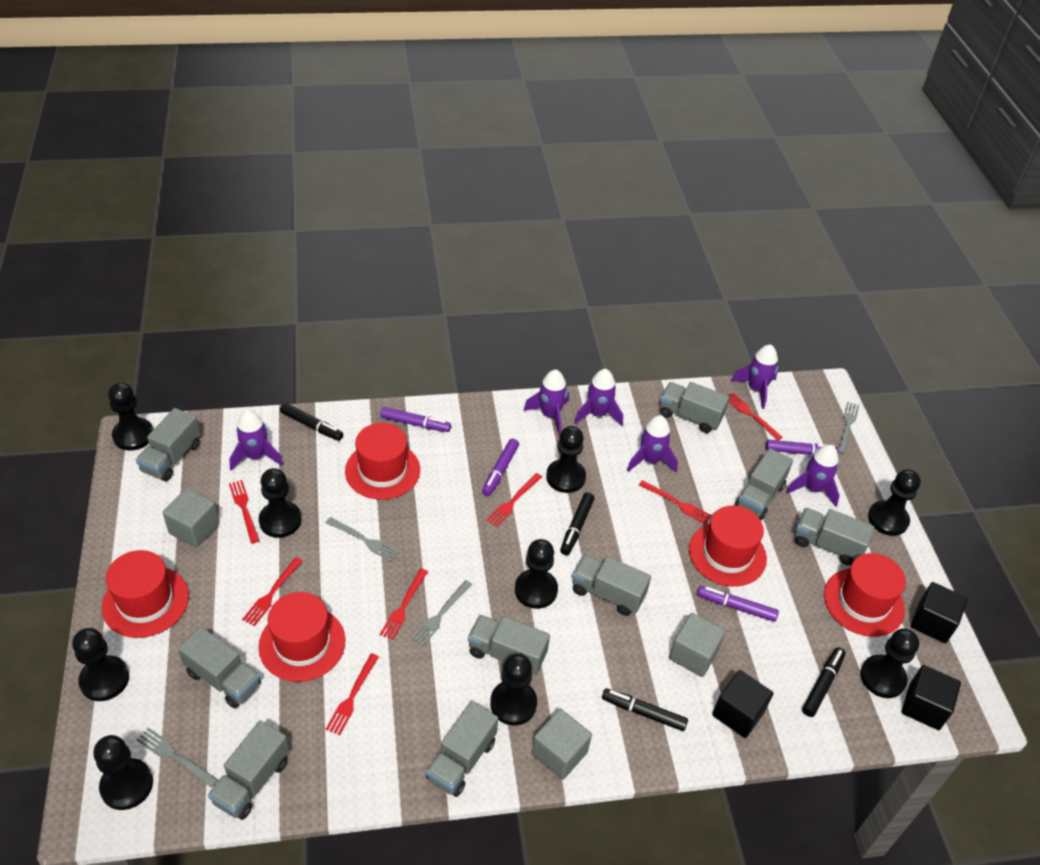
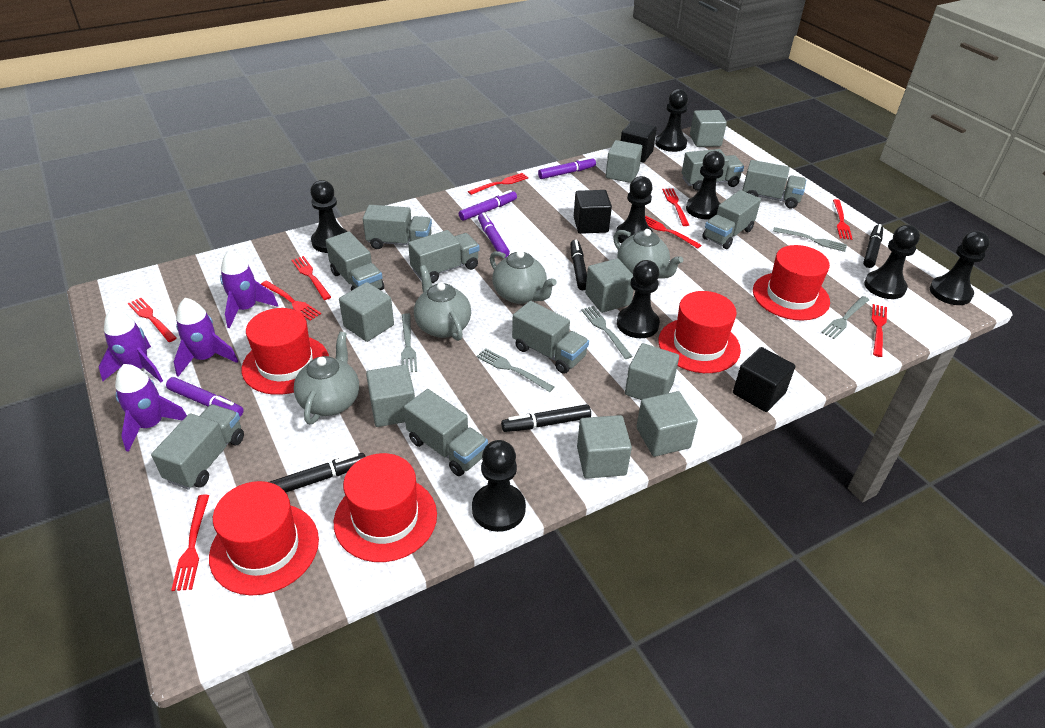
black pawn: 9 -> 8
grey cube: 3 -> 8
grey fork: 4 -> 5
grey teapot: 0 -> 4
purple rocket: 6 -> 4
red fork: 7 -> 9

